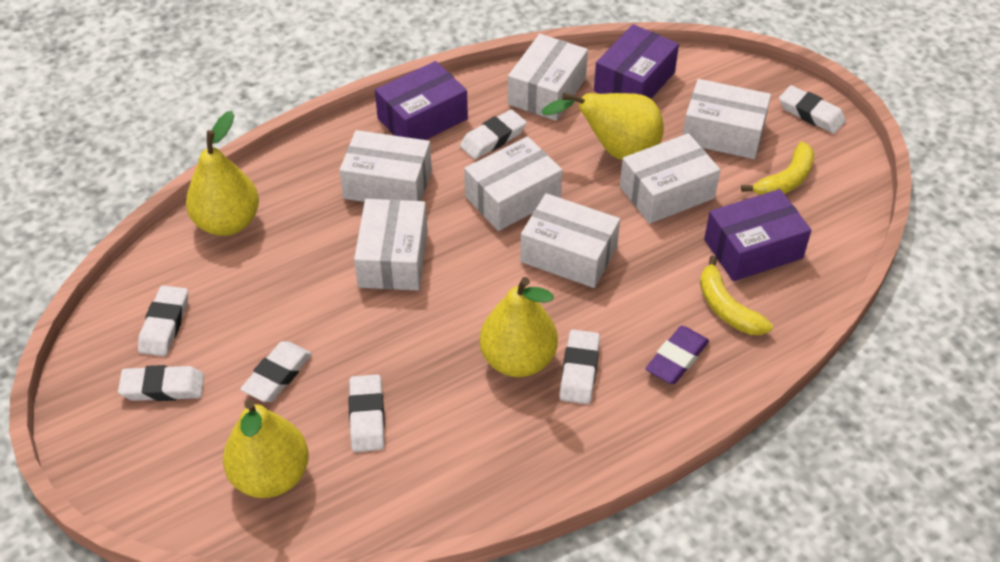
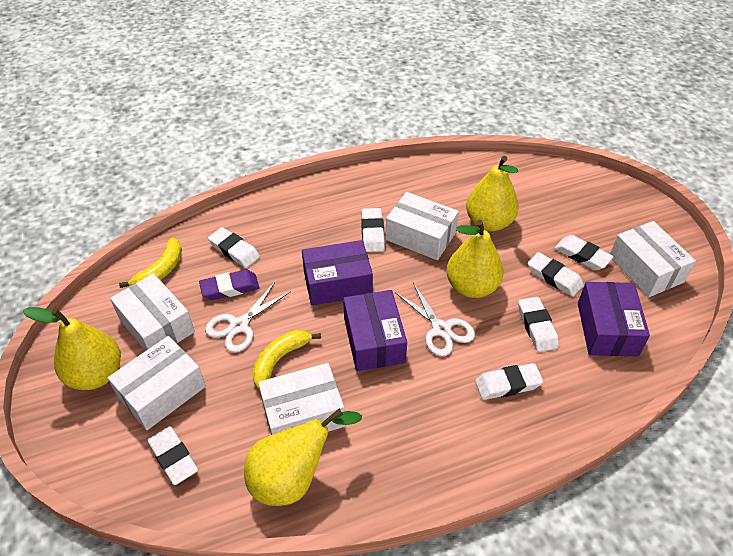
white box: 7 -> 5
white scissors: 0 -> 2

